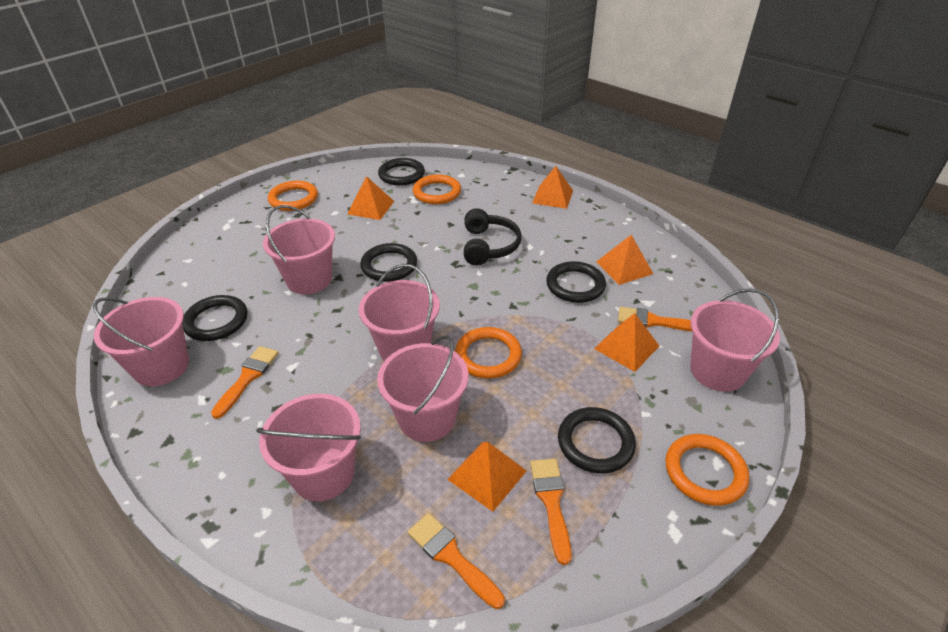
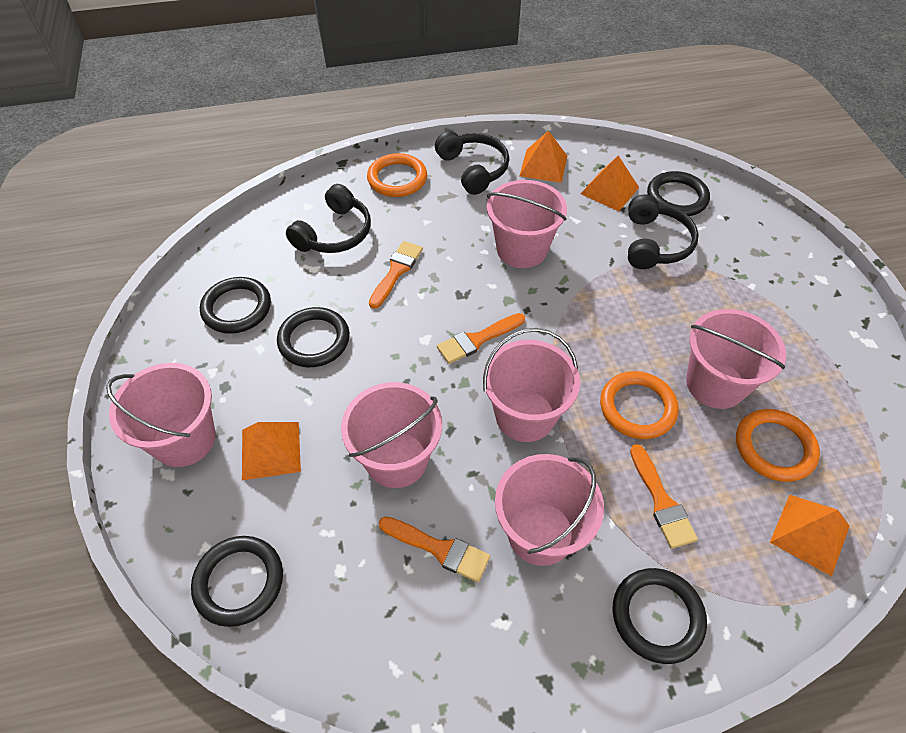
black headphones: 1 -> 3
orange pyramid: 5 -> 4
orange ring: 4 -> 3

